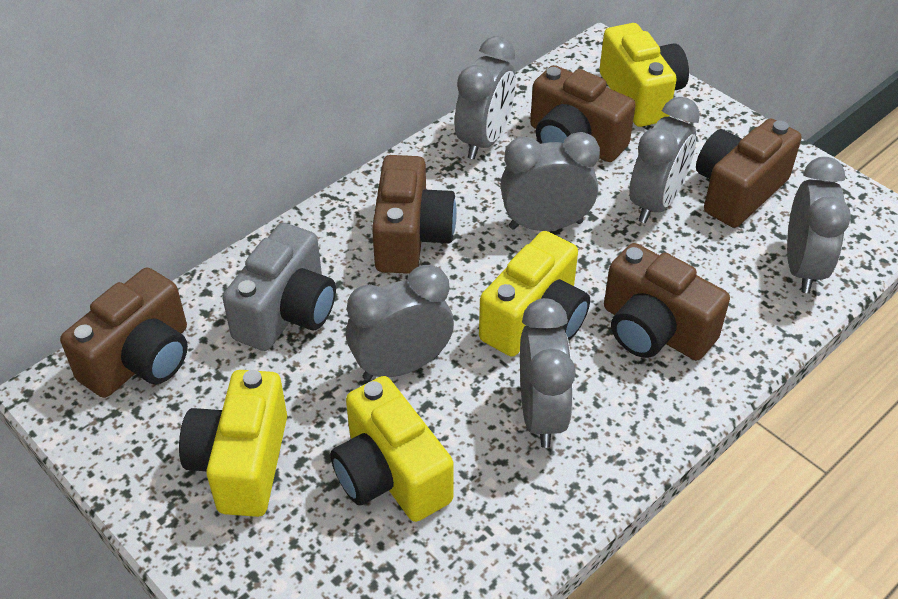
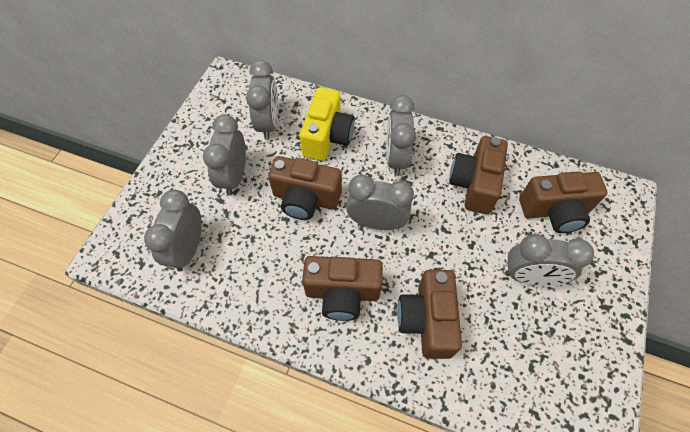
grey camera: 1 -> 0
yellow camera: 4 -> 1

